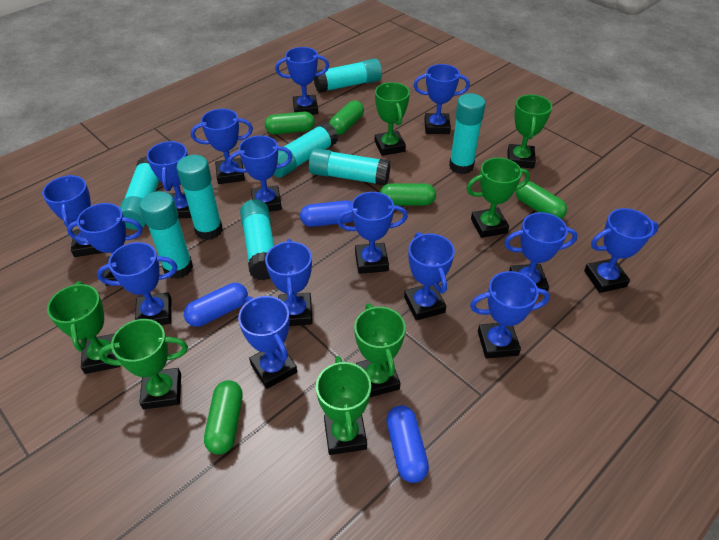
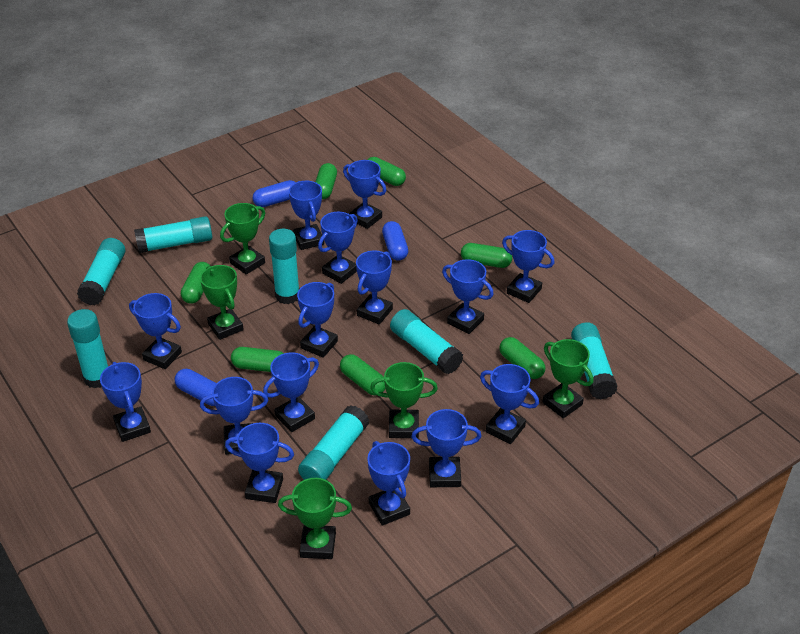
green capsule: 5 -> 7
green trophy: 7 -> 5
turquoise glue stick: 8 -> 7

